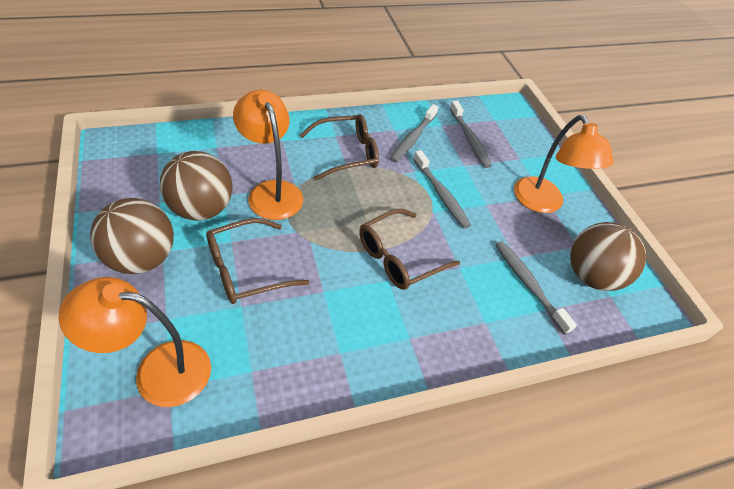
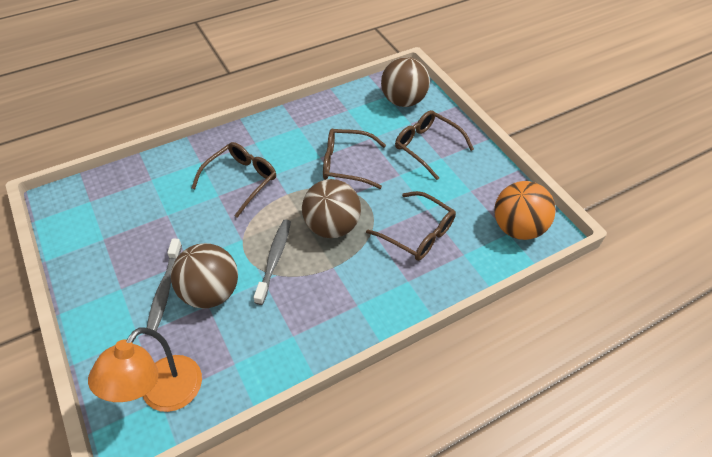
brown glasses: 3 -> 4
grey toothbrush: 4 -> 2
orange ball: 0 -> 1
orange lamp: 3 -> 1

